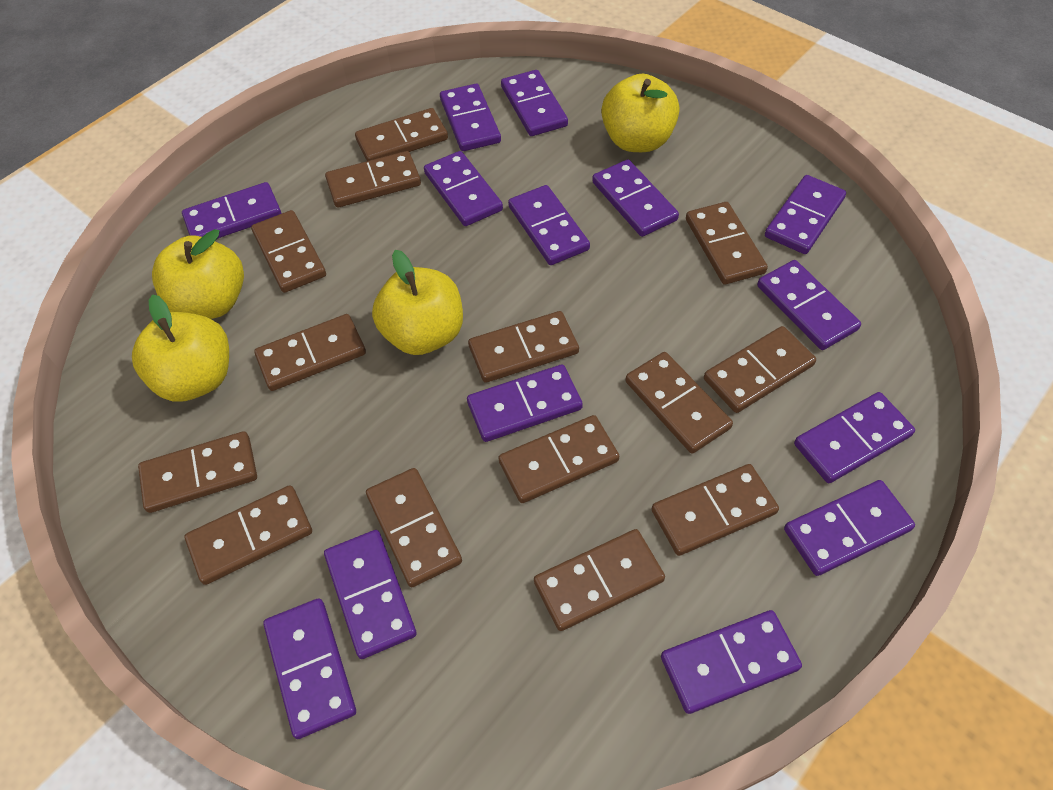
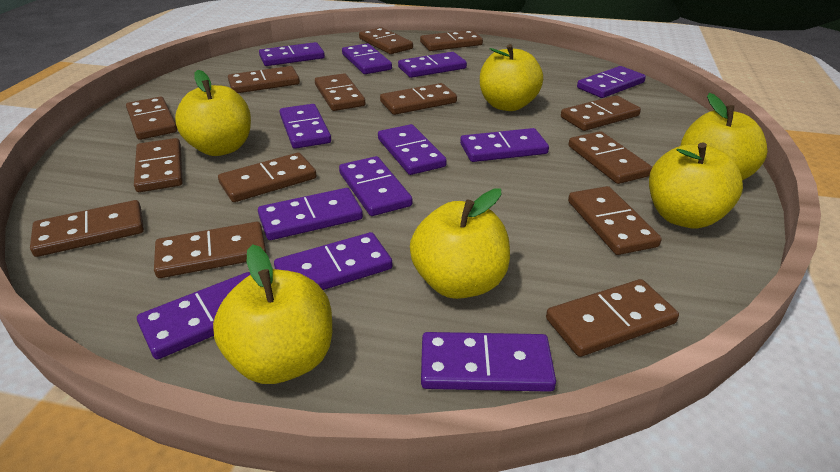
purple domino: 14 -> 12
yellow apple: 4 -> 6

